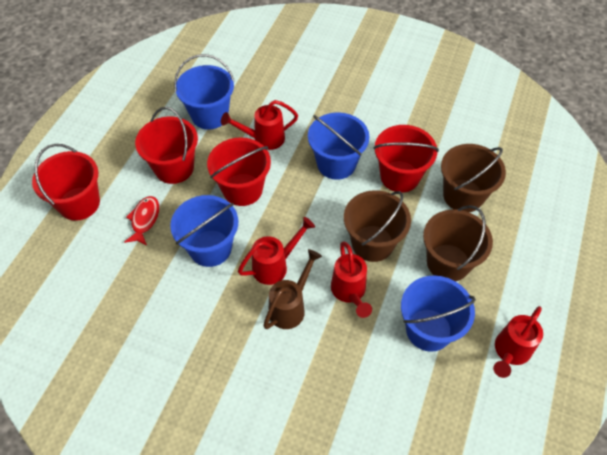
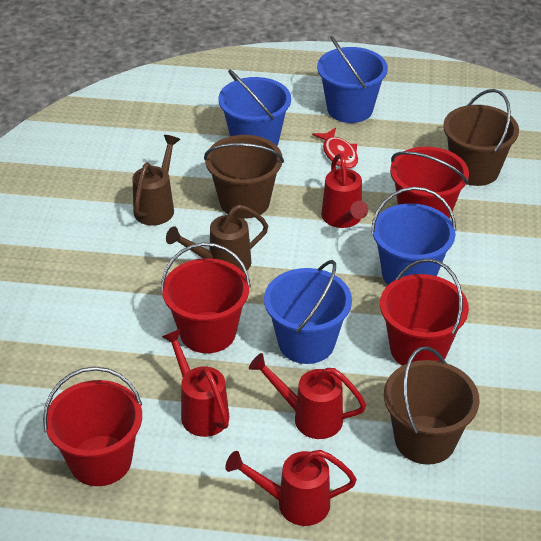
brown watering can: 1 -> 2

